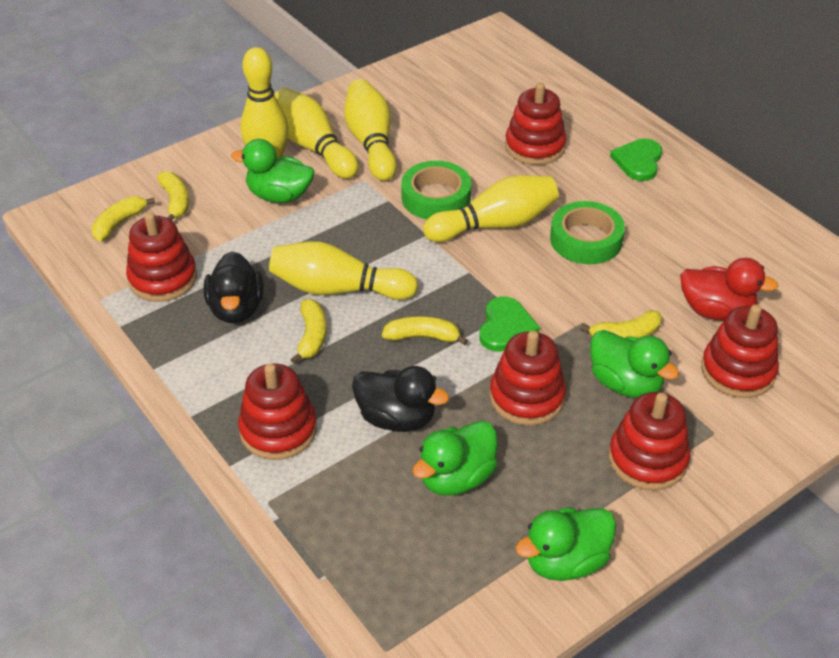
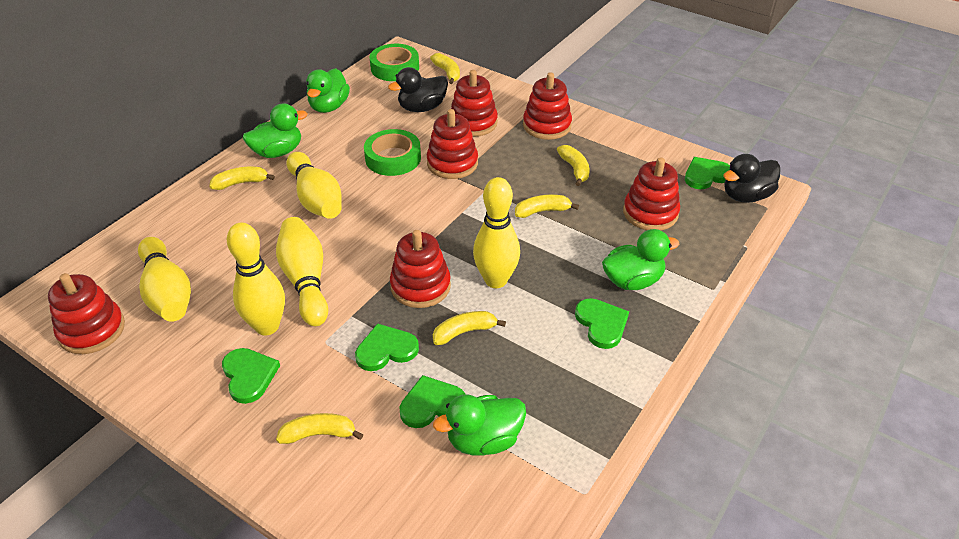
green heart: 2 -> 5
red duck: 1 -> 0
yellow banana: 5 -> 6

